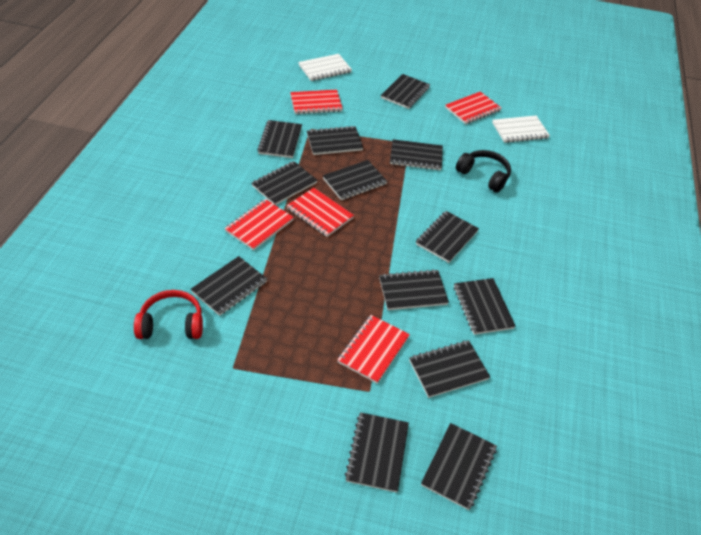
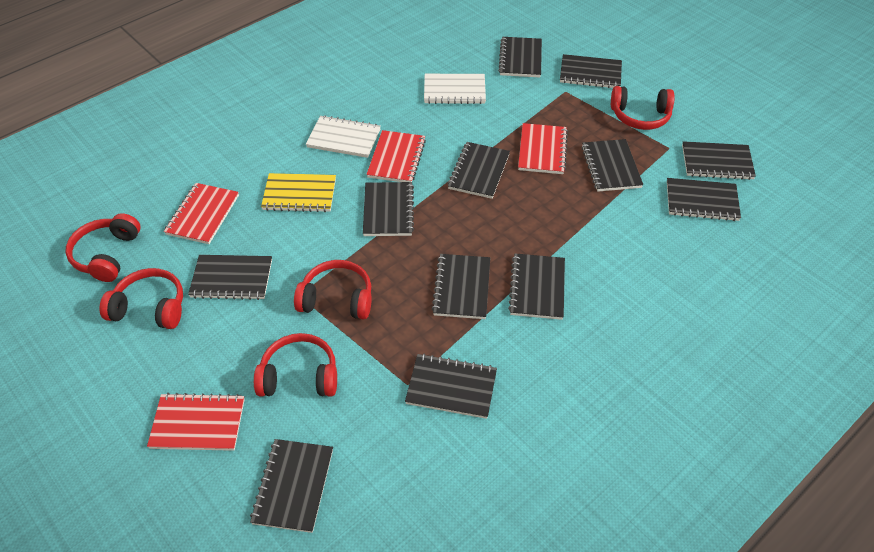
black headphones: 1 -> 0
black notebook: 13 -> 12
red headphones: 1 -> 5
red notebook: 5 -> 4
yellow notebook: 0 -> 1

